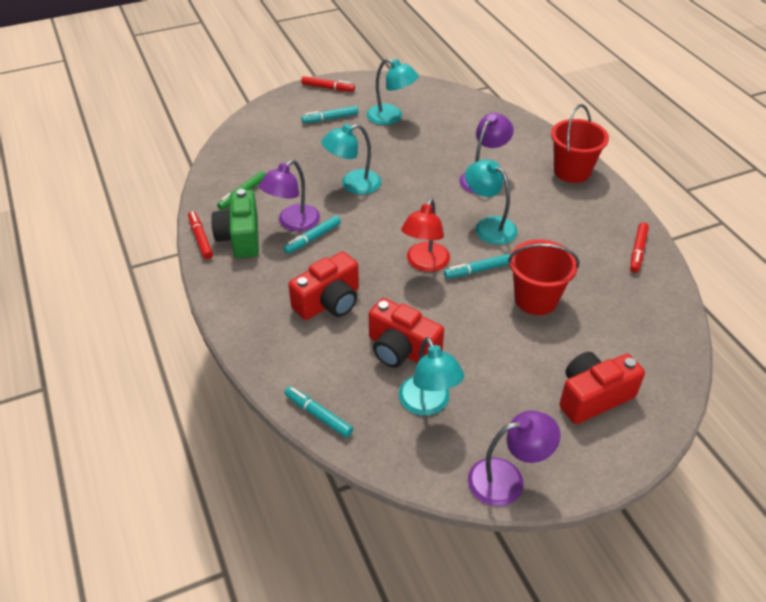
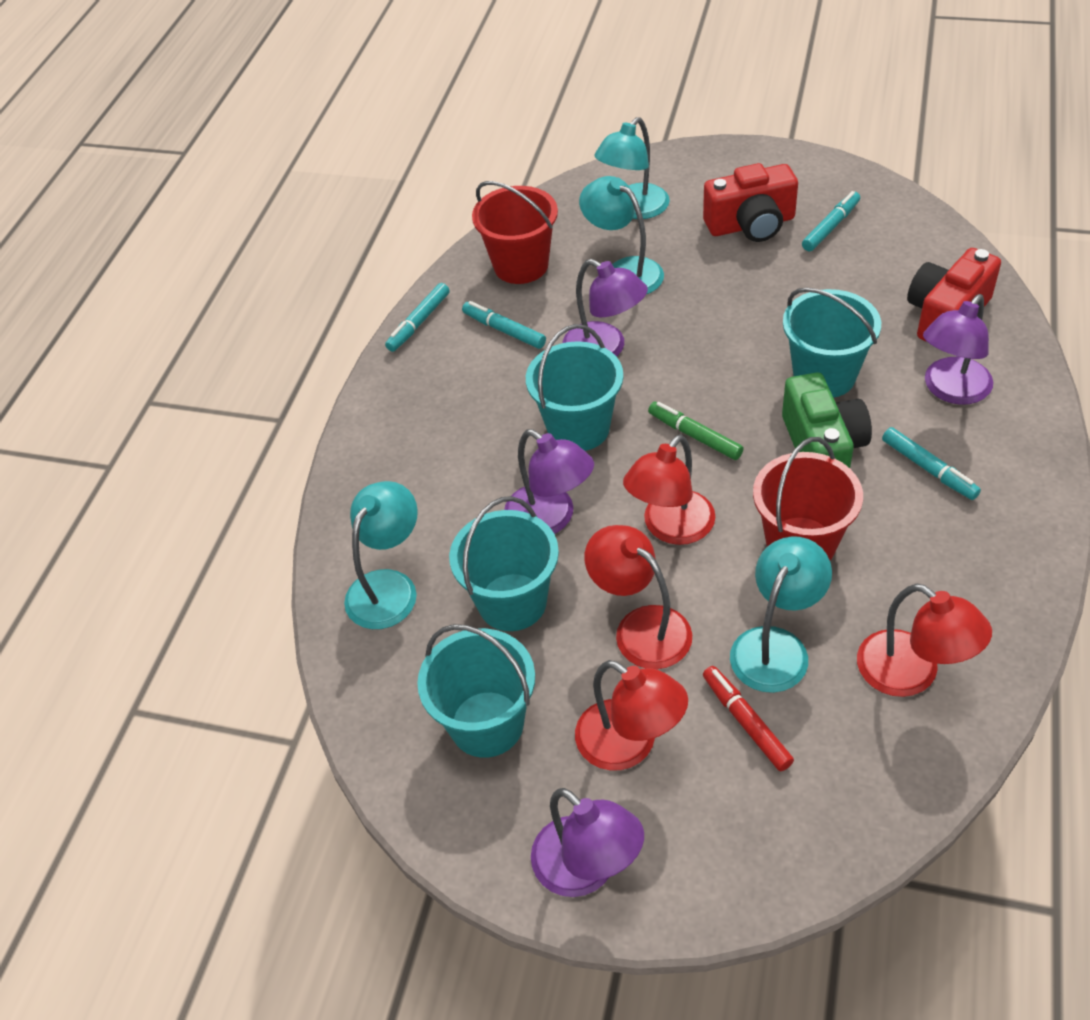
purple lamp: 3 -> 4
red camera: 3 -> 2
red lamp: 1 -> 4
red marker: 3 -> 1
turquoise bucket: 0 -> 4

